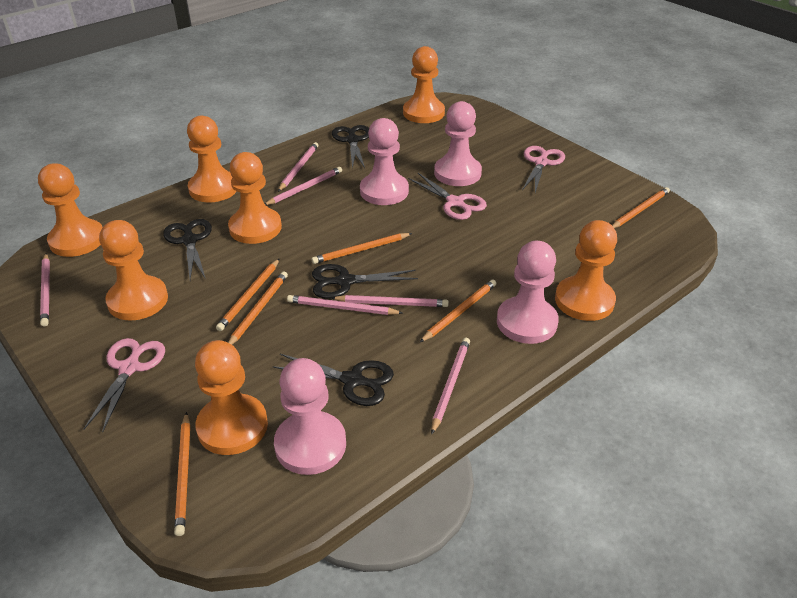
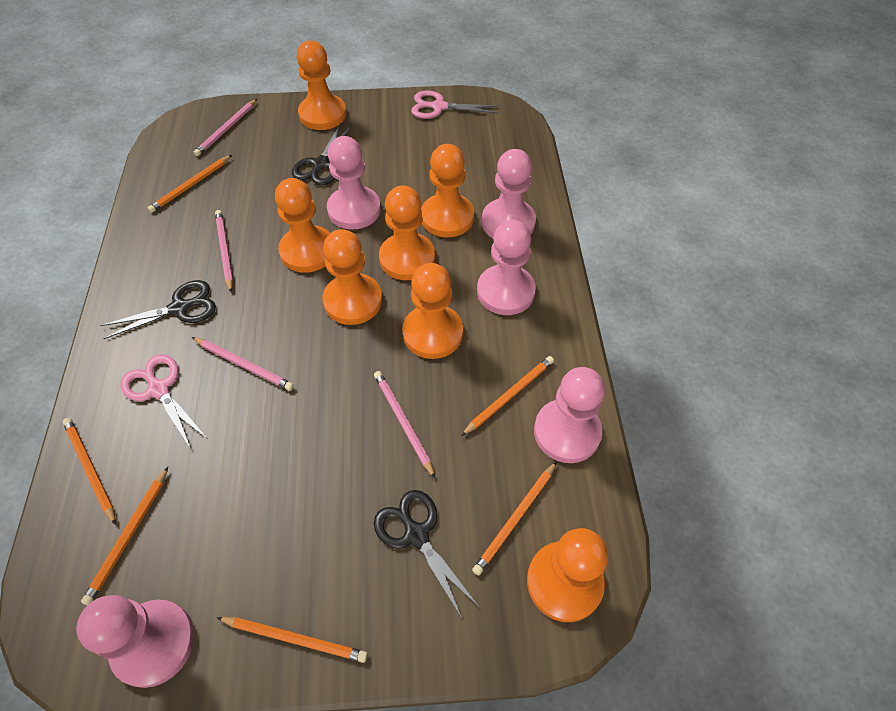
black scissors: 4 -> 3
pink pawn: 4 -> 5
pink pencil: 6 -> 4
pink scissors: 3 -> 2

